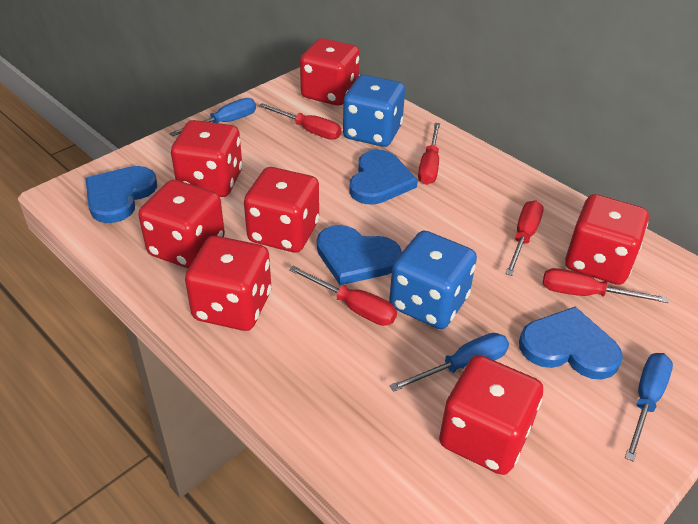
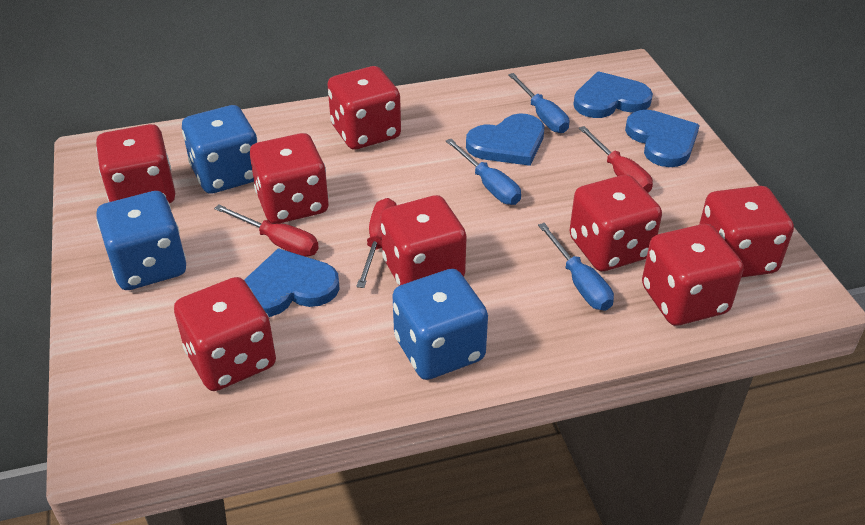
blue dice: 2 -> 3
red dice: 7 -> 8
red screwdriver: 5 -> 3

